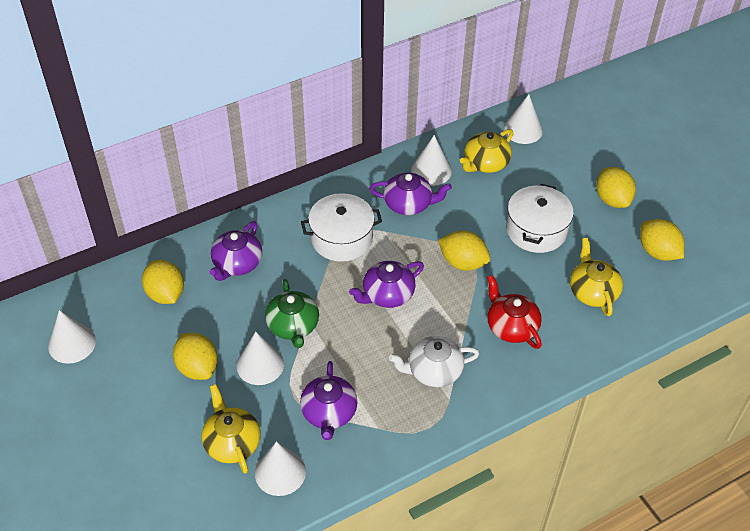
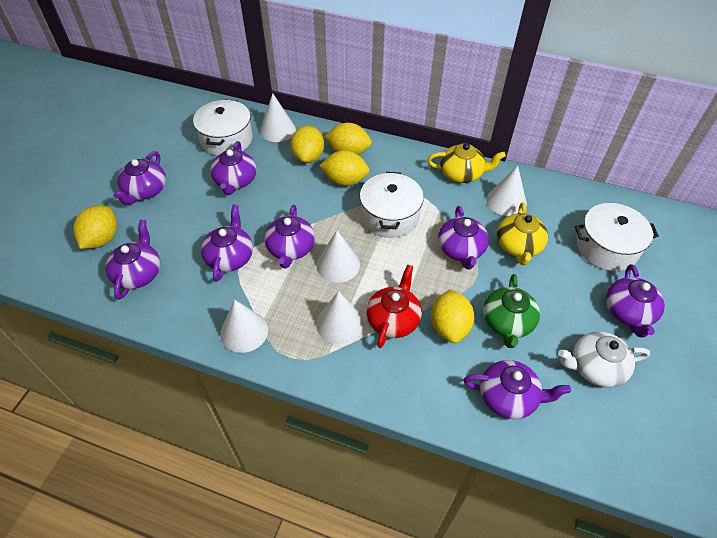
purple teapot: 4 -> 8
white pot: 2 -> 3
yellow teapot: 3 -> 2

